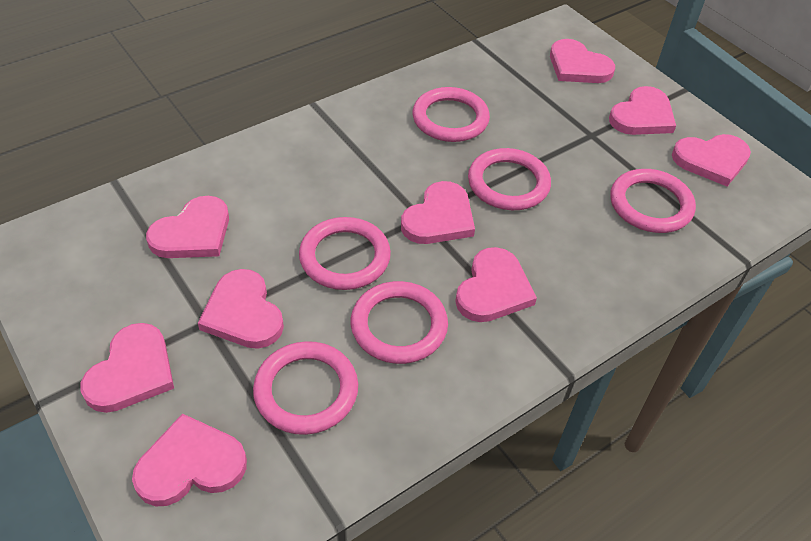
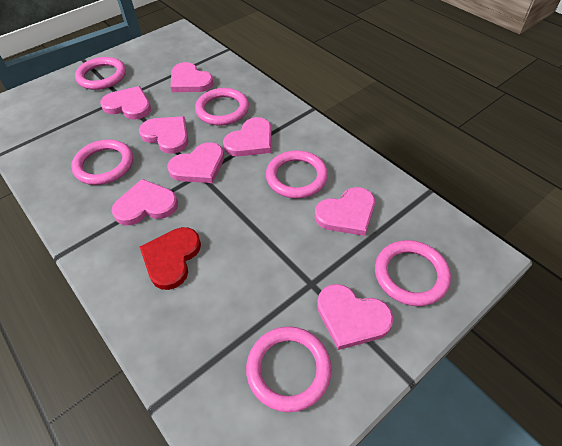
pink heart: 9 -> 8
red heart: 0 -> 1

